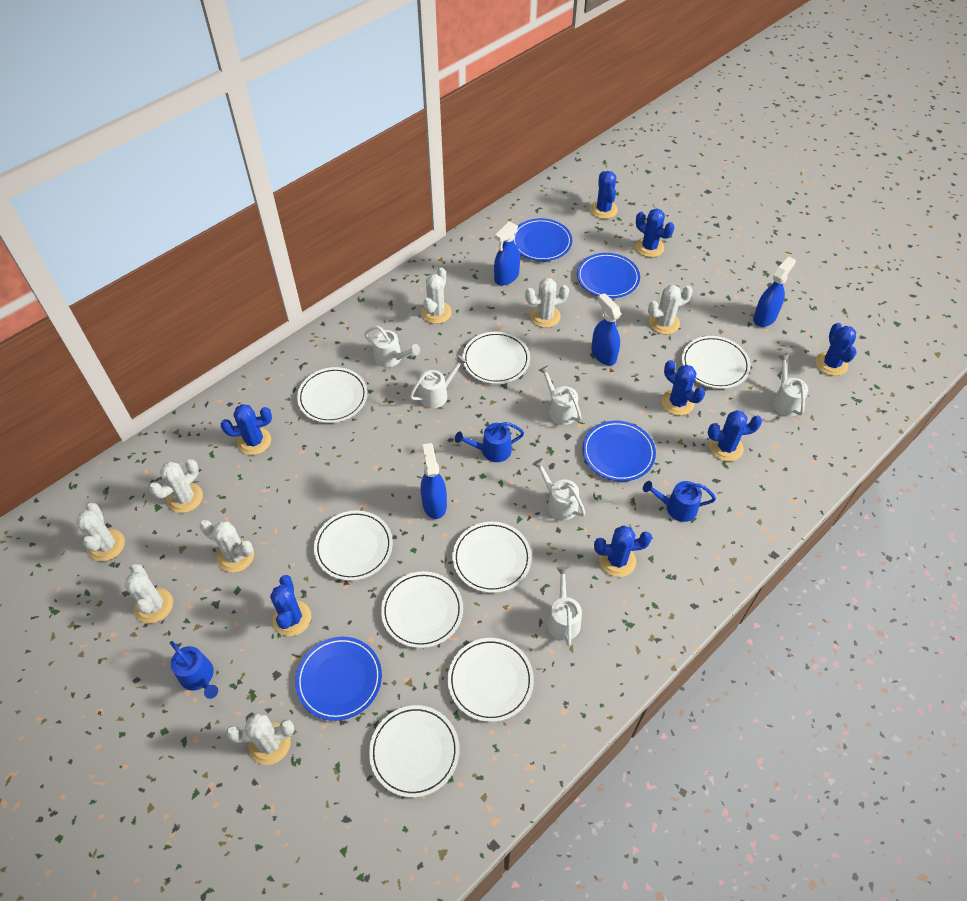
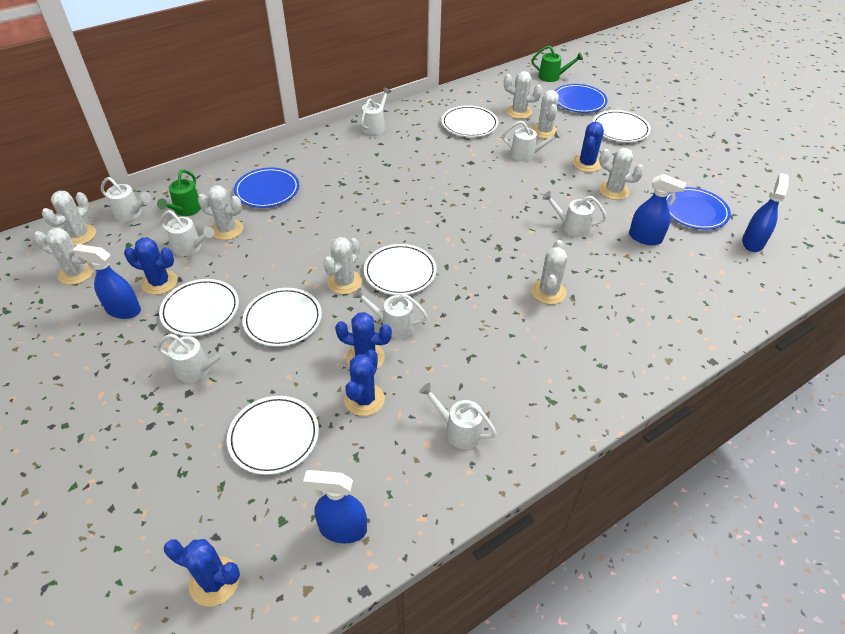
blue cactus: 8 -> 5
blue plate: 4 -> 3
blue watering can: 3 -> 0
green watering can: 0 -> 2
white plate: 8 -> 6
white watering can: 6 -> 8

